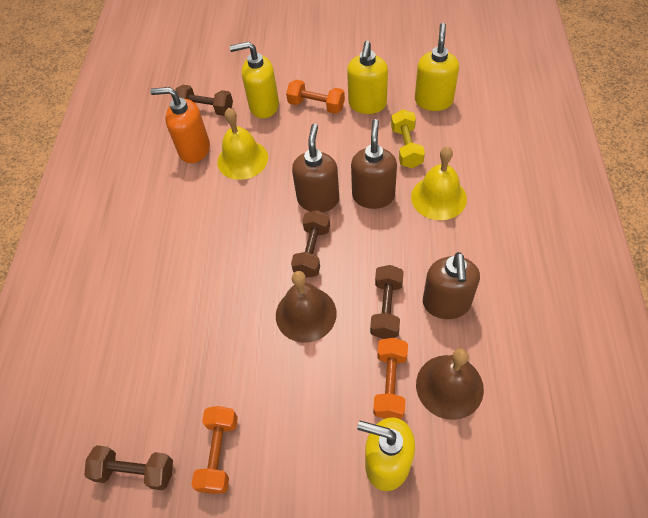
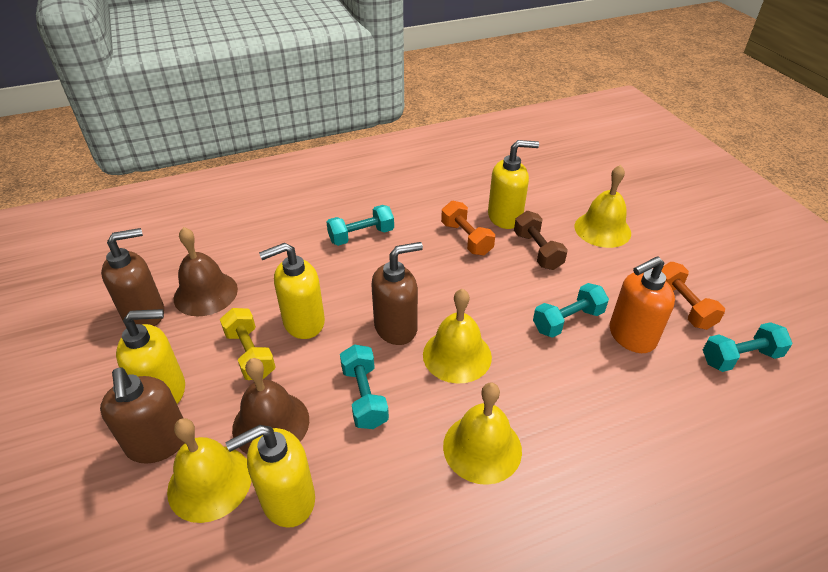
brown dumbbell: 4 -> 1
orange dumbbell: 3 -> 2
turquoise dumbbell: 0 -> 4
yellow bell: 2 -> 4

